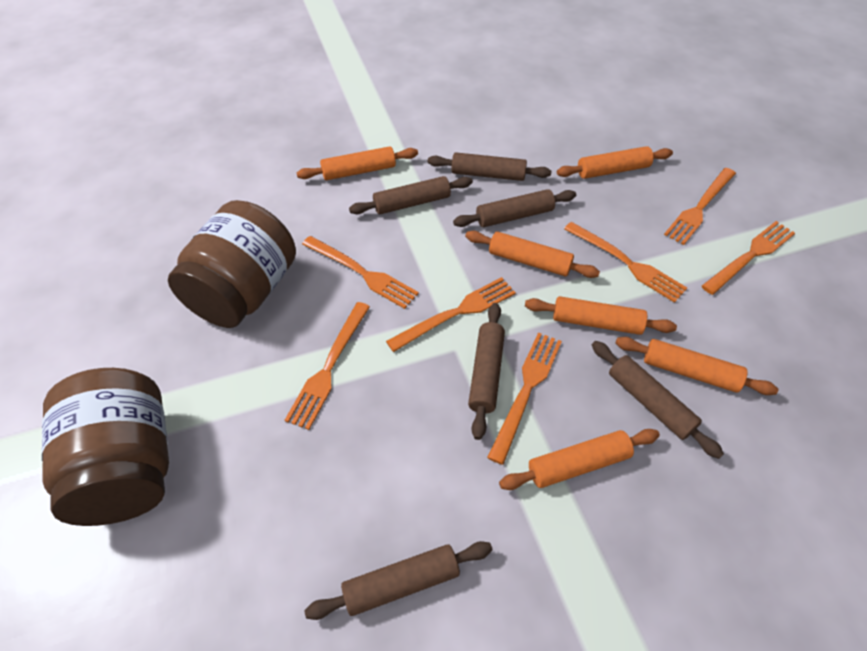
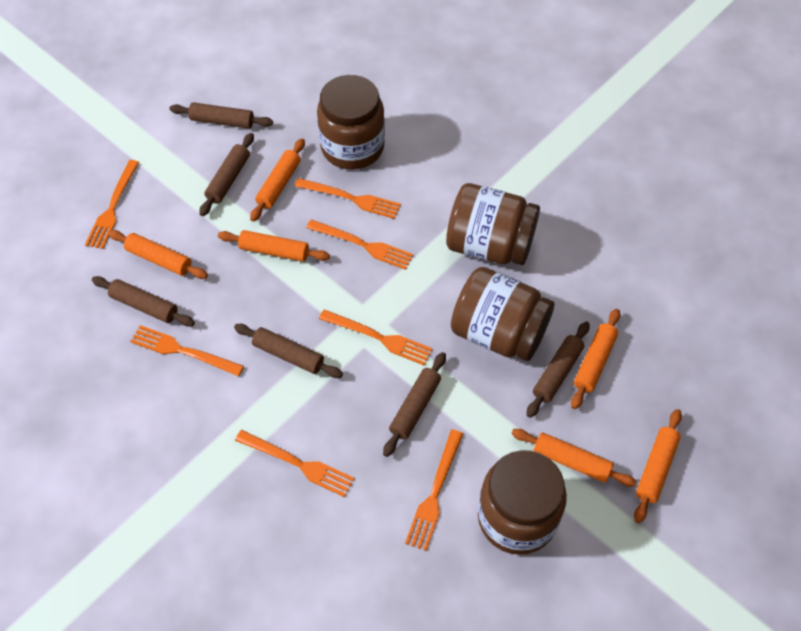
brown jar: 2 -> 4

